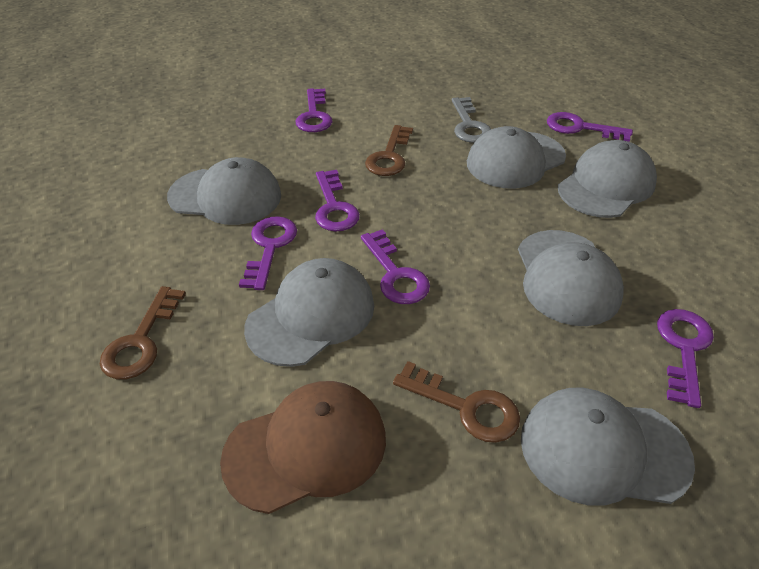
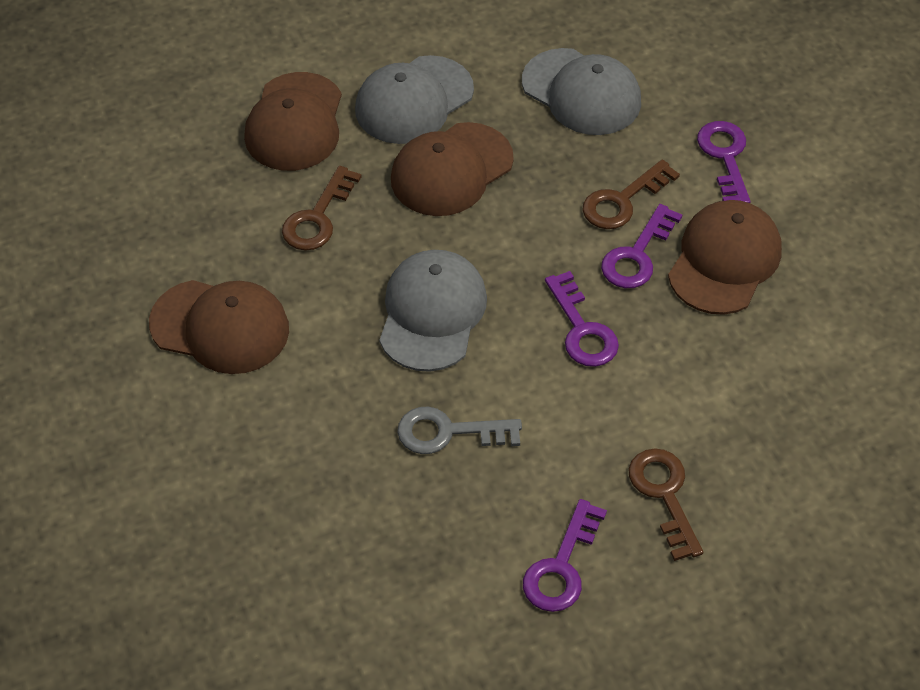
brown cap: 1 -> 4
grey cap: 6 -> 3
purple key: 6 -> 4

